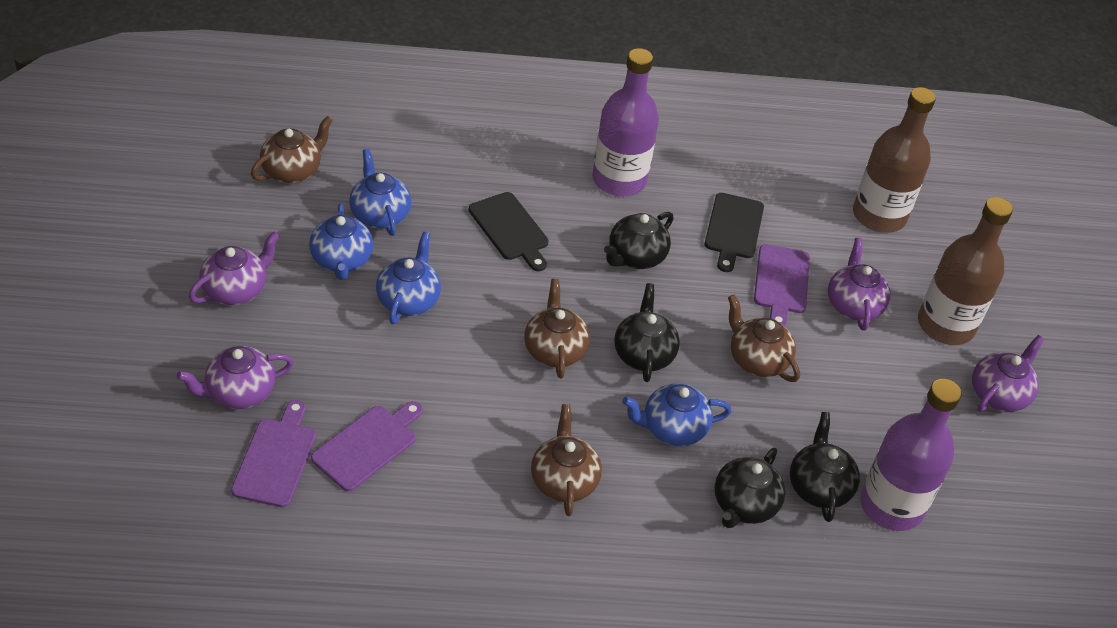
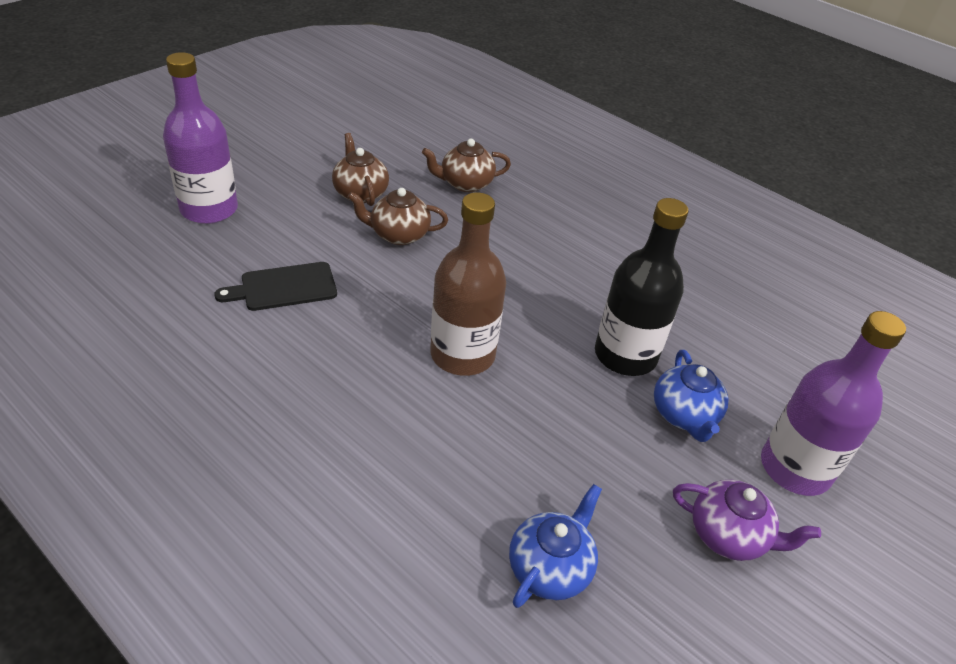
black bottle: 0 -> 1
black cutting board: 2 -> 1
black teapot: 4 -> 0
blue teapot: 4 -> 2
brown bottle: 2 -> 1
brown teapot: 4 -> 3
purple cutting board: 3 -> 0
purple teapot: 4 -> 1

